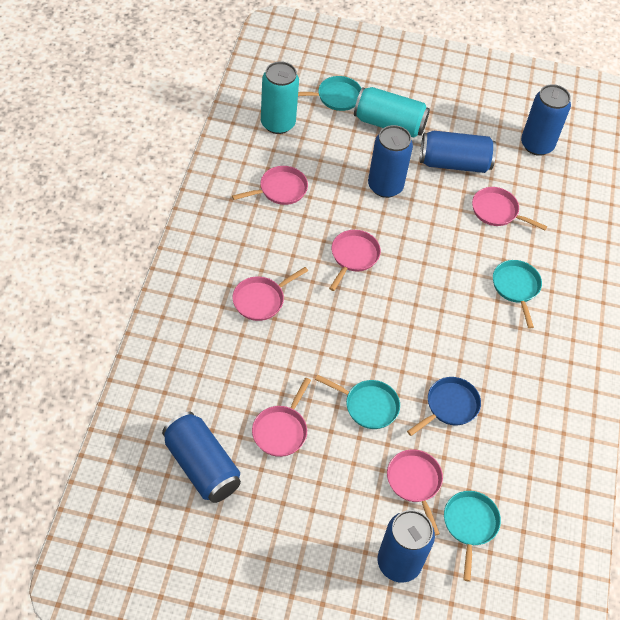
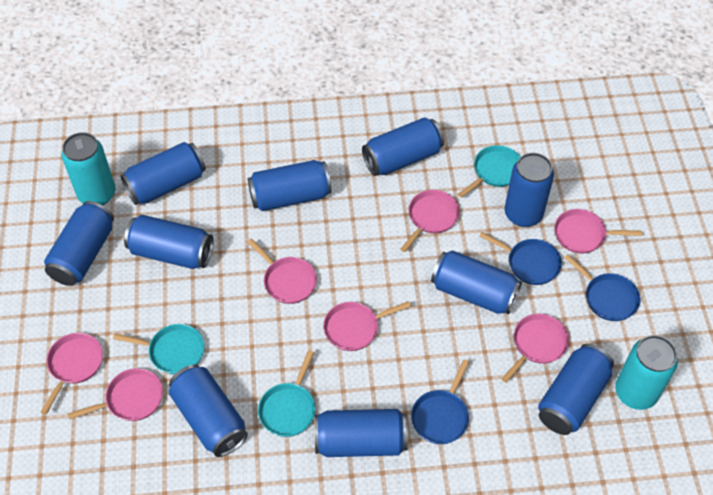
blue can: 5 -> 10
blue pan: 1 -> 3
pink pan: 6 -> 7
turquoise pan: 4 -> 3

